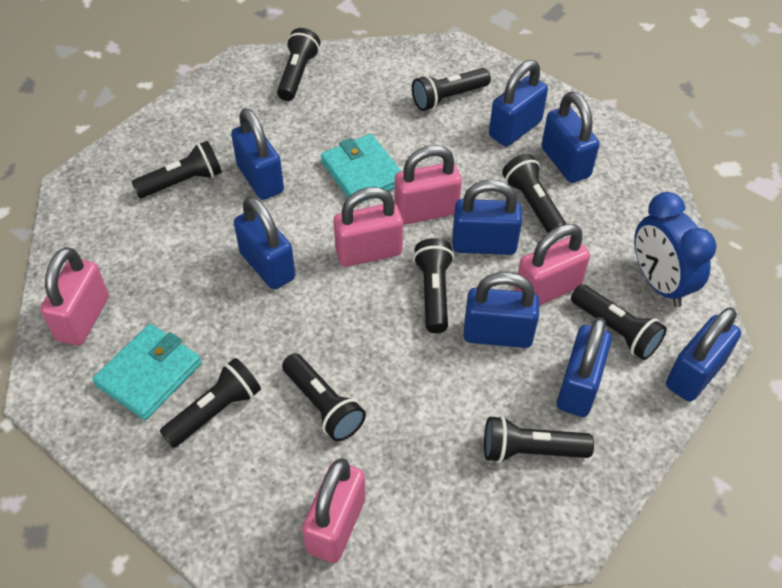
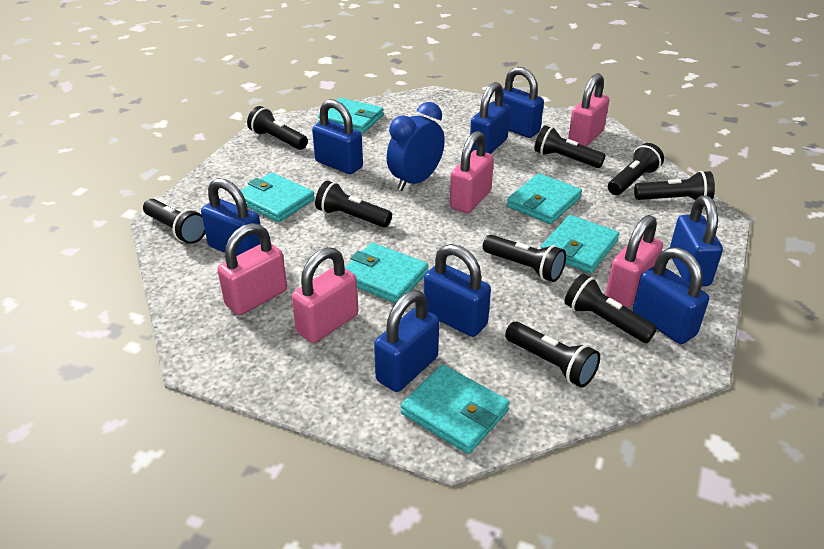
turquoise wallet: 2 -> 6

